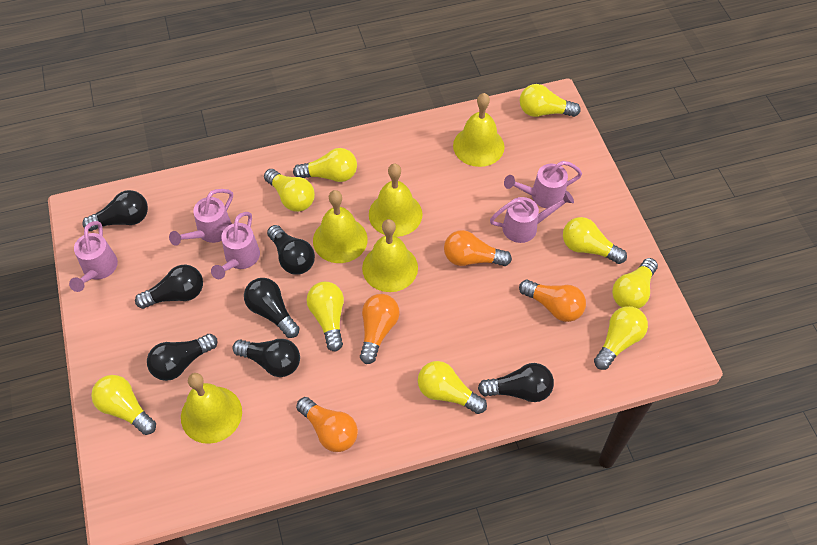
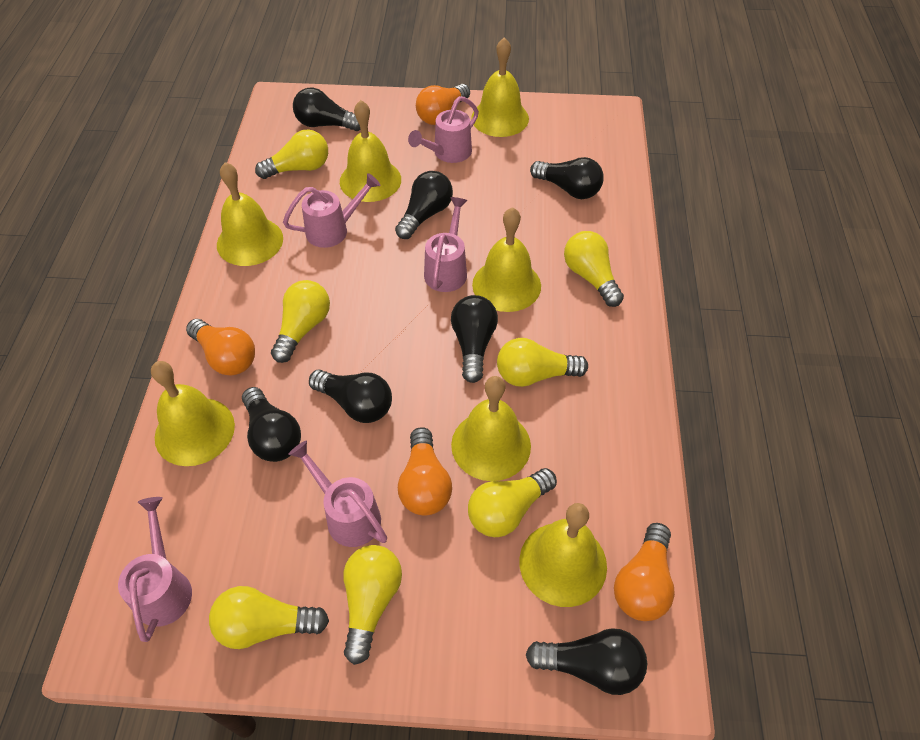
yellow bell: 5 -> 7
yellow light bulb: 9 -> 7

